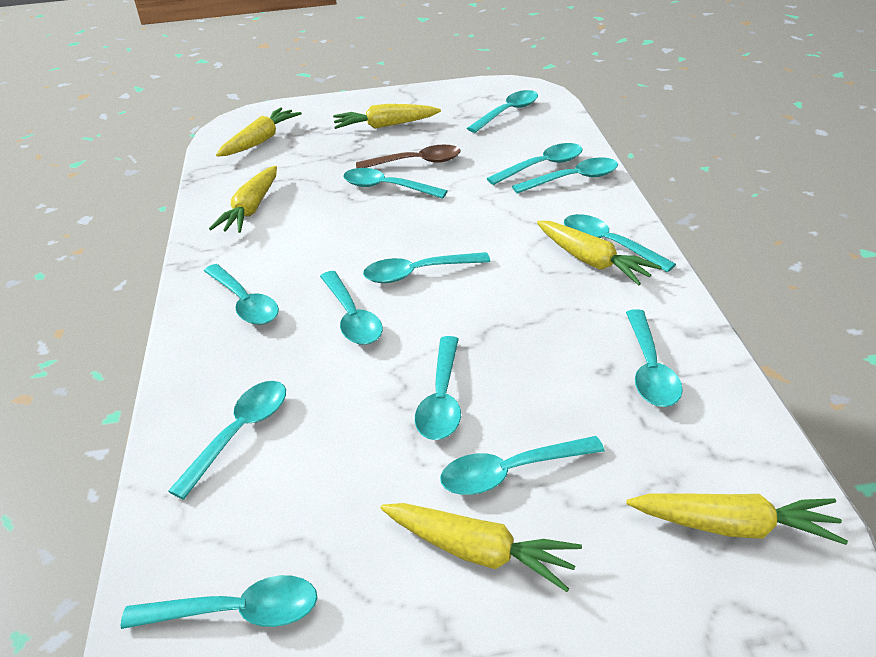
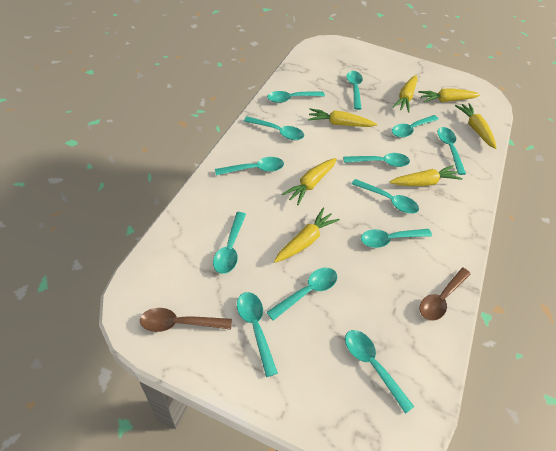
brown spoon: 1 -> 2
yellow carrot: 6 -> 7

